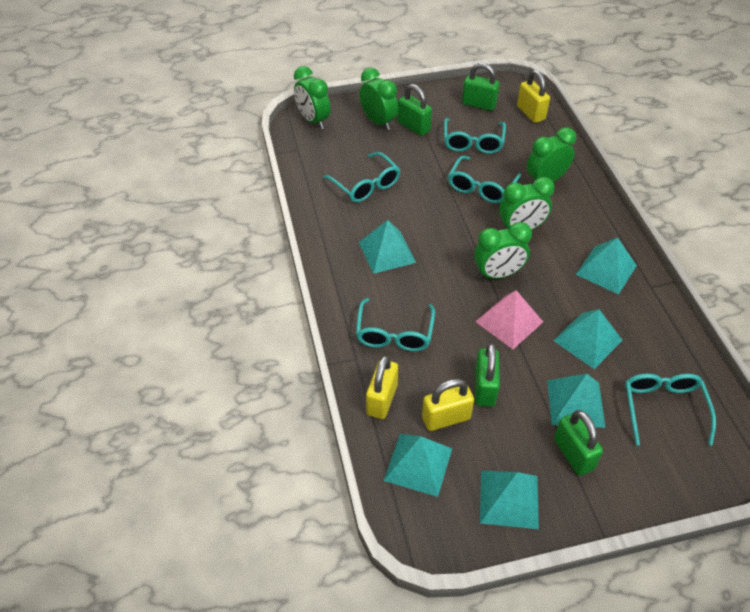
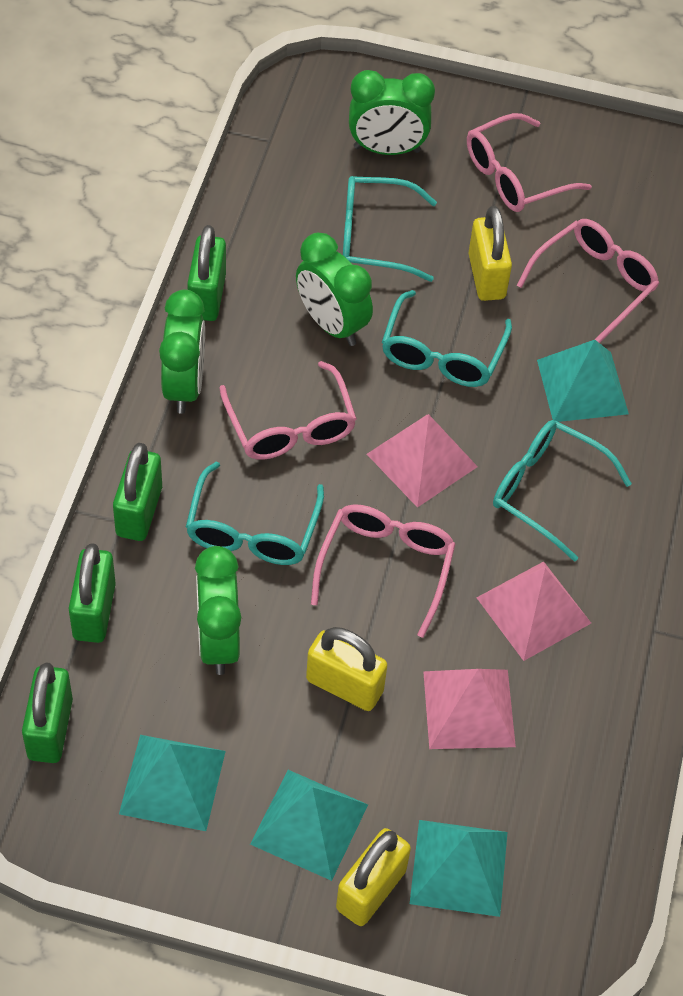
green clock: 5 -> 4
pink glasses: 0 -> 4
pink pyramid: 1 -> 3
turquoise glasses: 5 -> 4
turquoise pyramid: 6 -> 4

